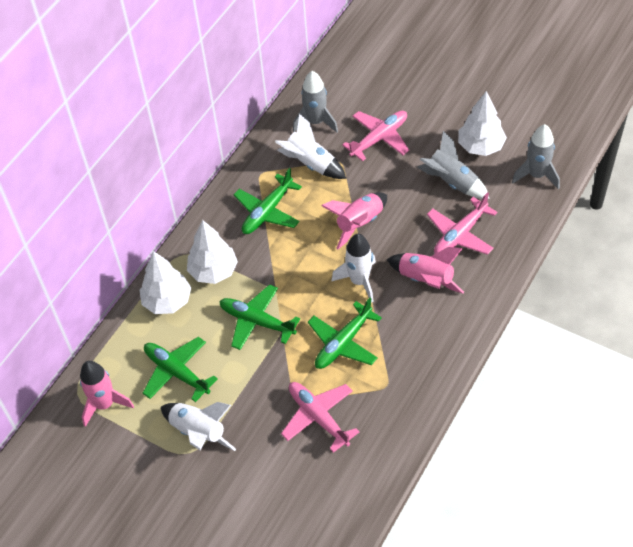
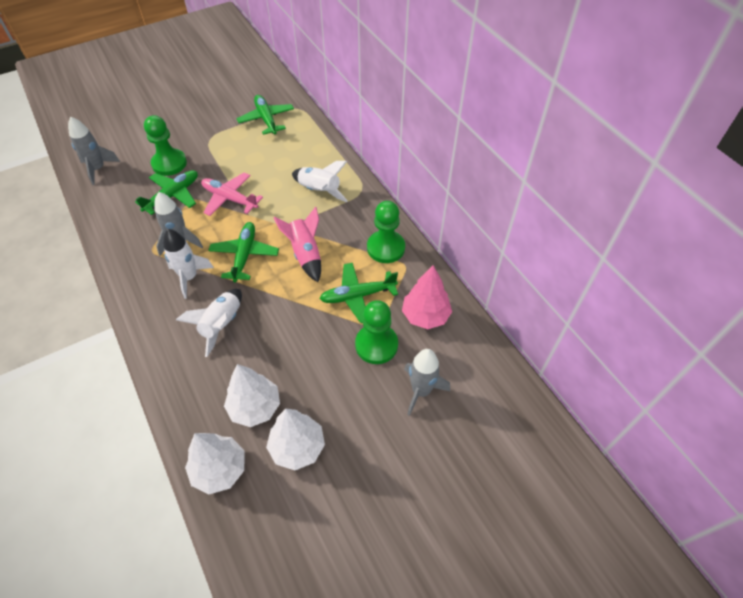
green pawn: 0 -> 3
pink plane: 3 -> 1
pink rocket: 3 -> 1
pink tree: 0 -> 1

